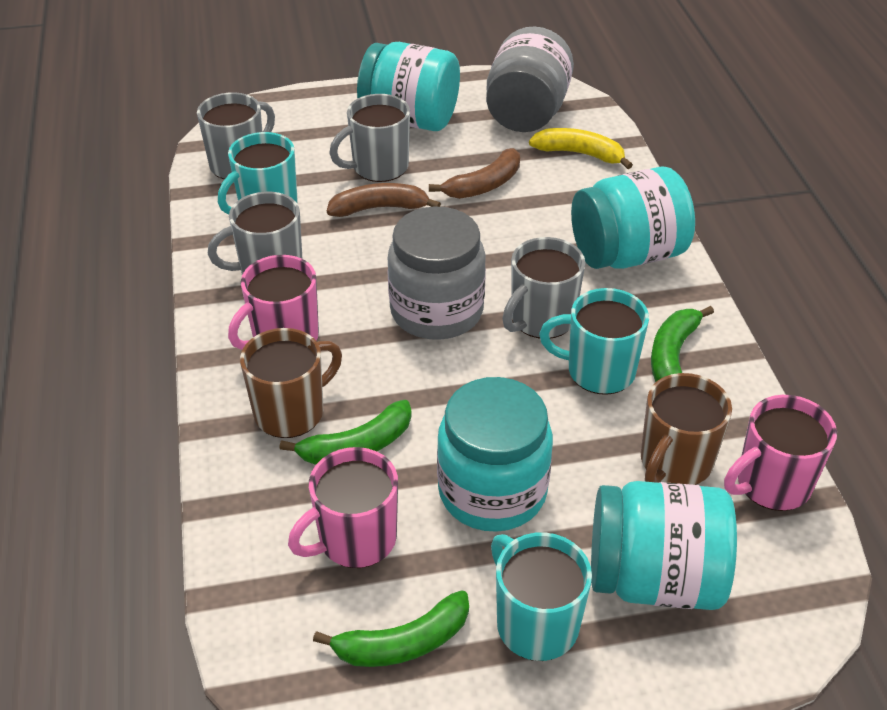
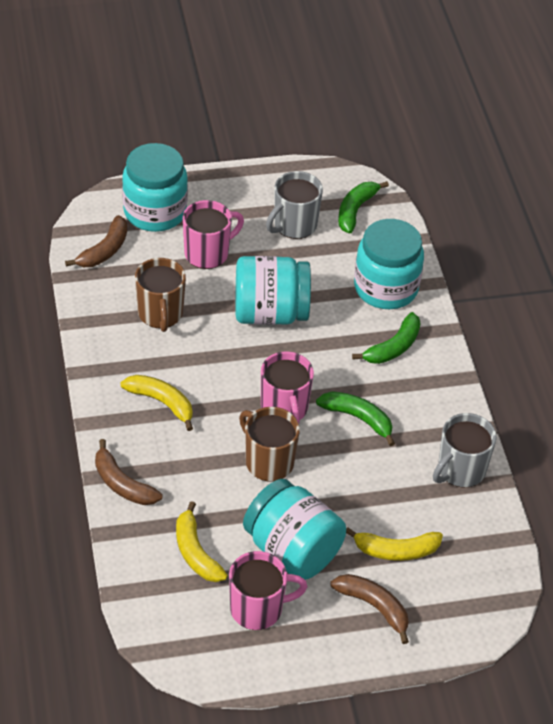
brown banana: 2 -> 3
grey jar: 2 -> 0
grey mug: 4 -> 2
turquoise mug: 3 -> 0
yellow banana: 1 -> 3

